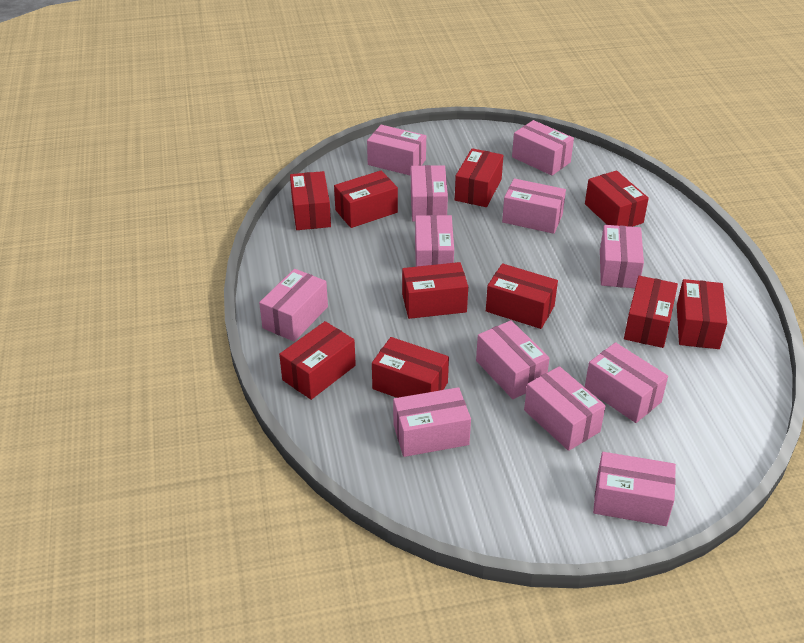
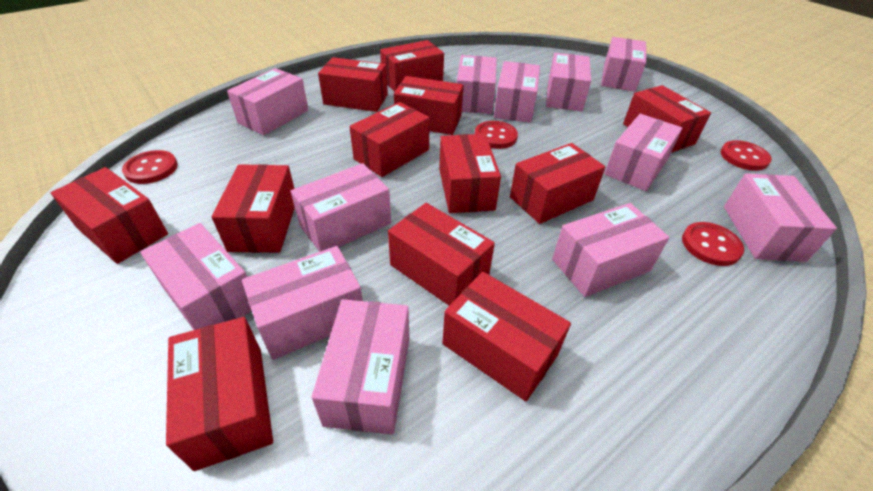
red box: 10 -> 12
red button: 0 -> 4

